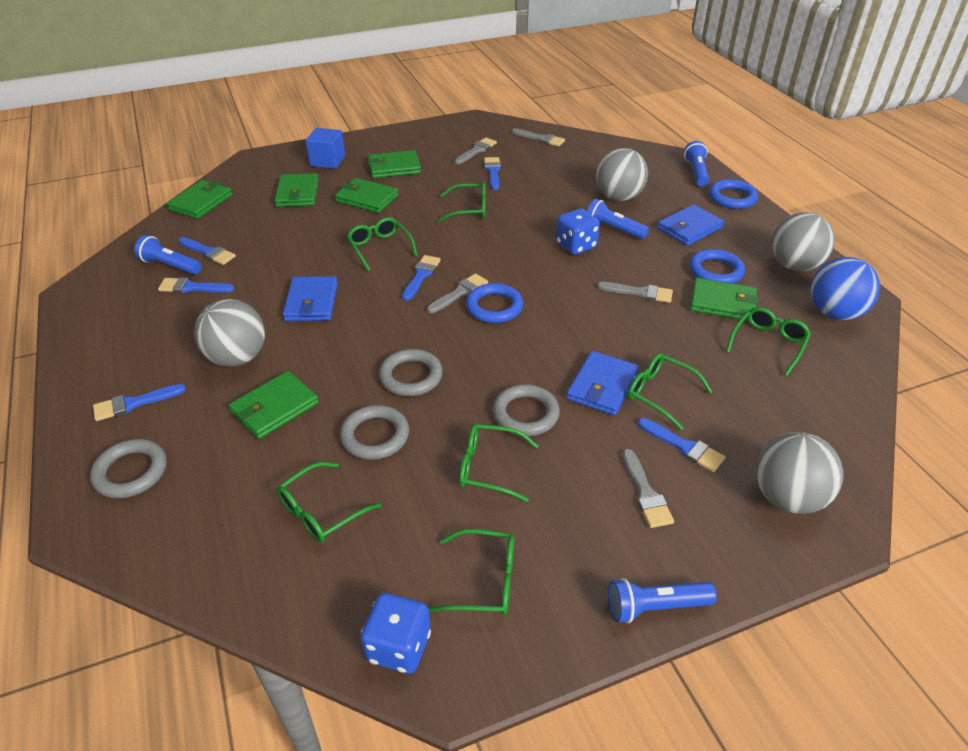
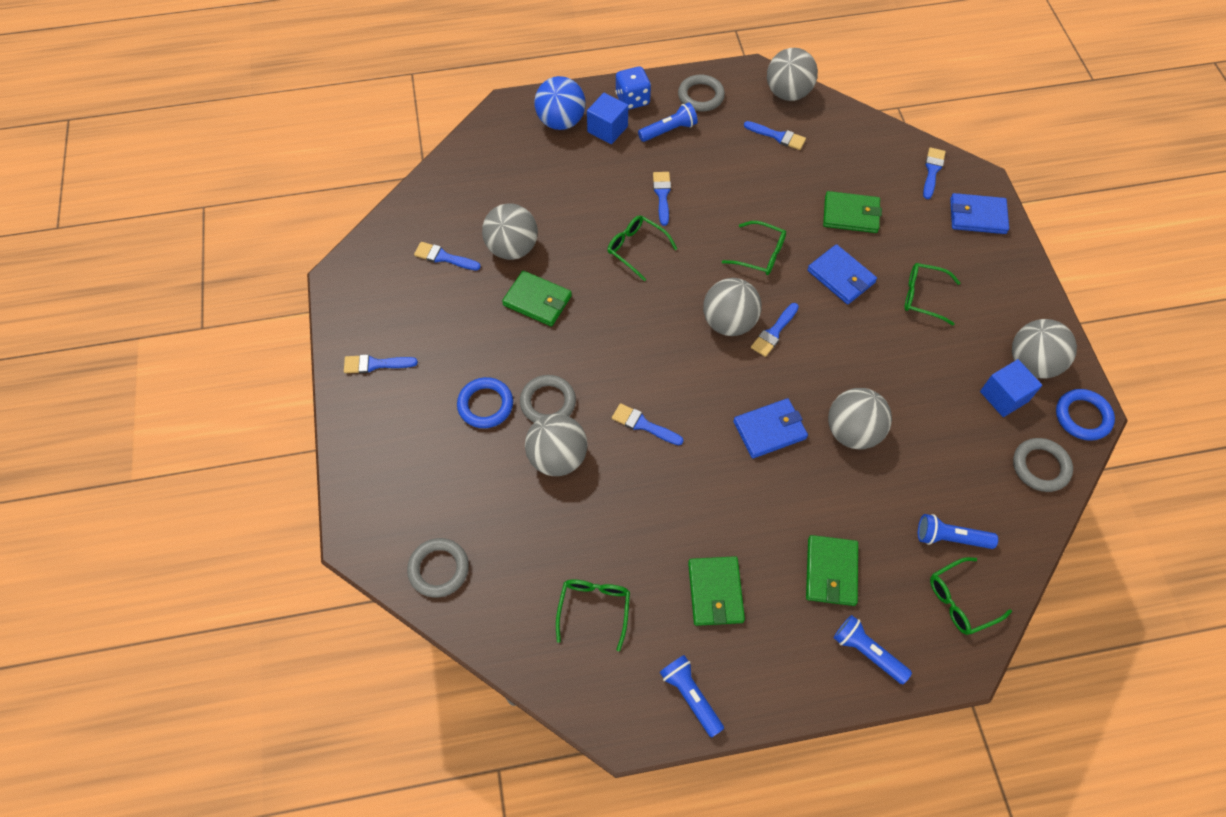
blue brush: 6 -> 7
blue cube: 1 -> 2
blue dice: 2 -> 1
blue ring: 3 -> 2
green glasses: 7 -> 5
green wallet: 6 -> 4
grey ball: 4 -> 6
grey brush: 5 -> 0

